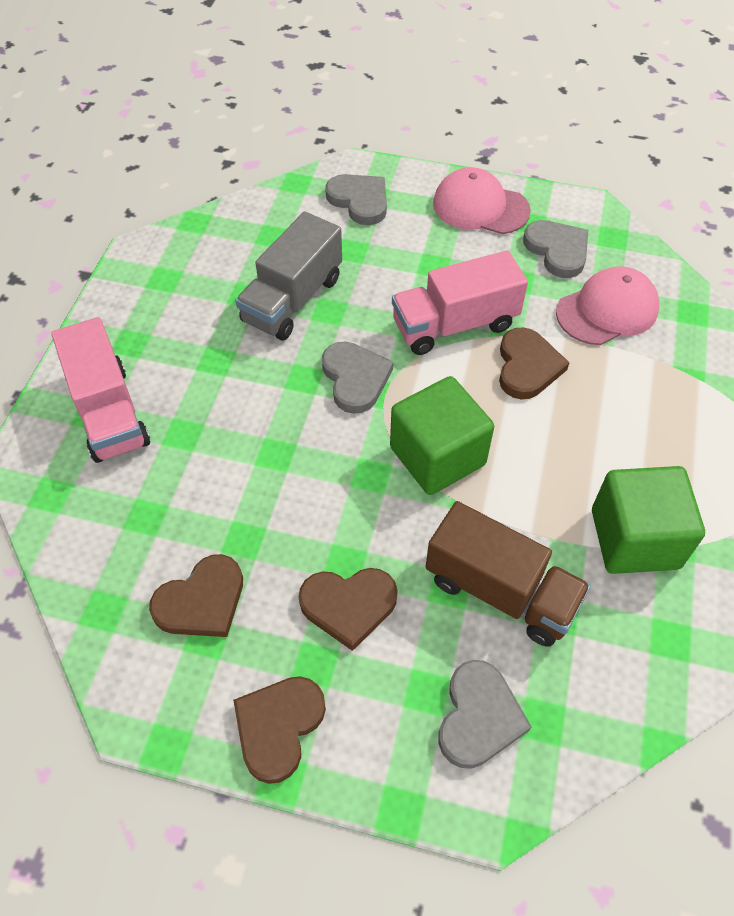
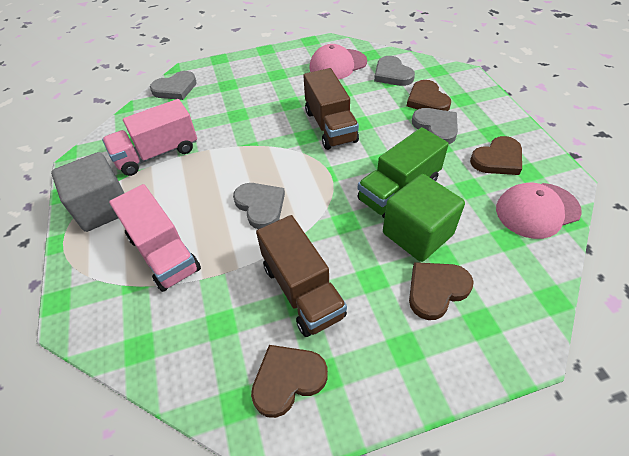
brown truck: 1 -> 2
green cube: 2 -> 1
green truck: 0 -> 1
grey cube: 0 -> 1
grey truck: 1 -> 0

